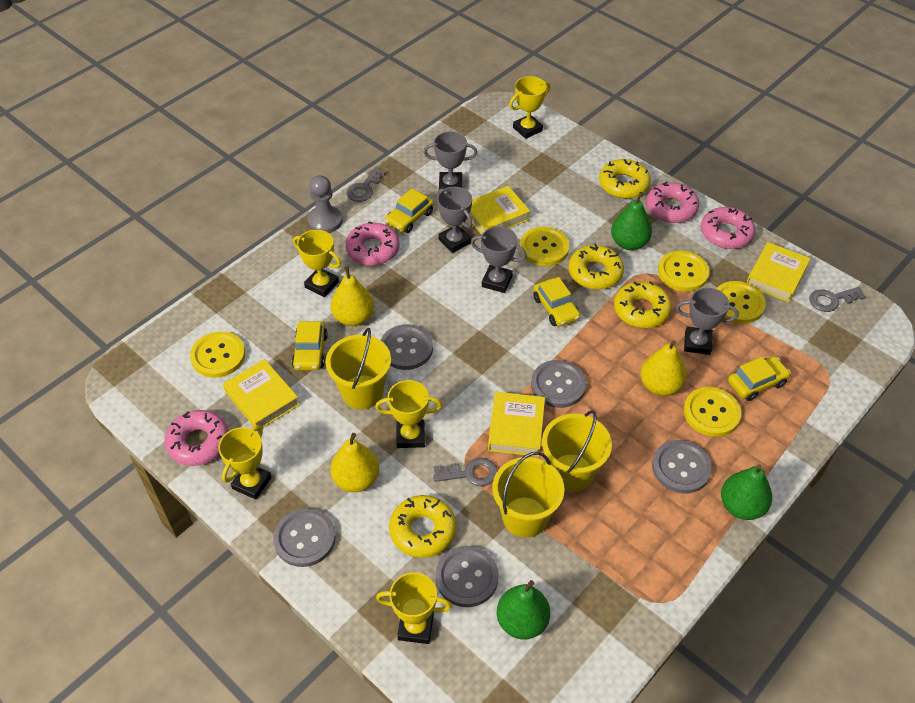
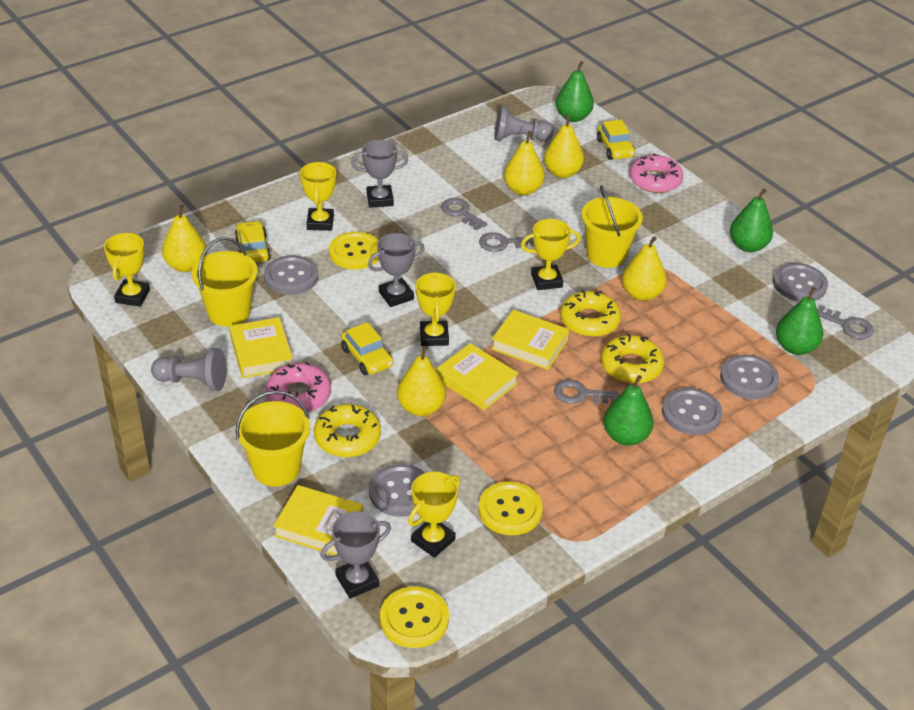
green pear: 3 -> 4
grey key: 3 -> 4
grey pawn: 1 -> 2
grey trophy: 4 -> 3
pink donut: 4 -> 2
yellow button: 5 -> 3
yellow car: 4 -> 3
yellow donut: 4 -> 3
yellow pear: 3 -> 5

